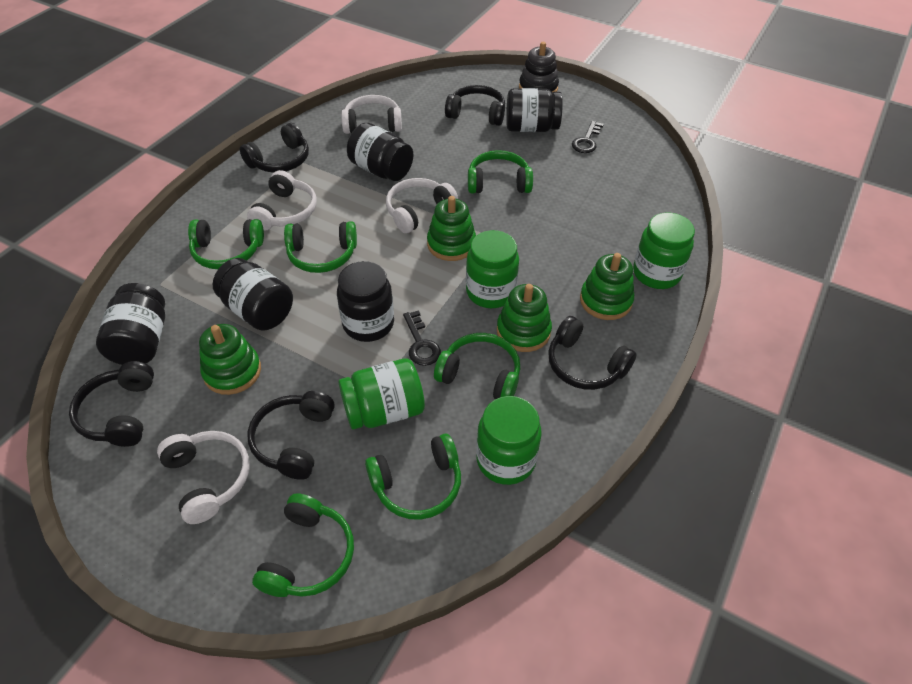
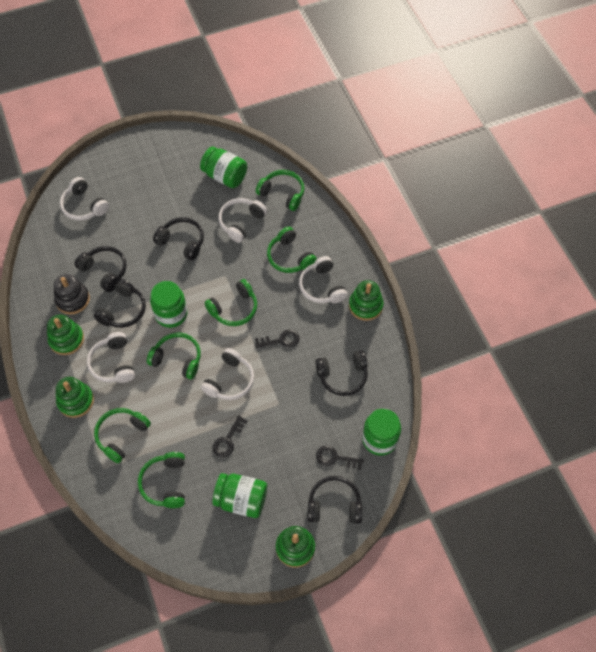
black jar: 5 -> 0
black key: 2 -> 3
white headphones: 4 -> 5

